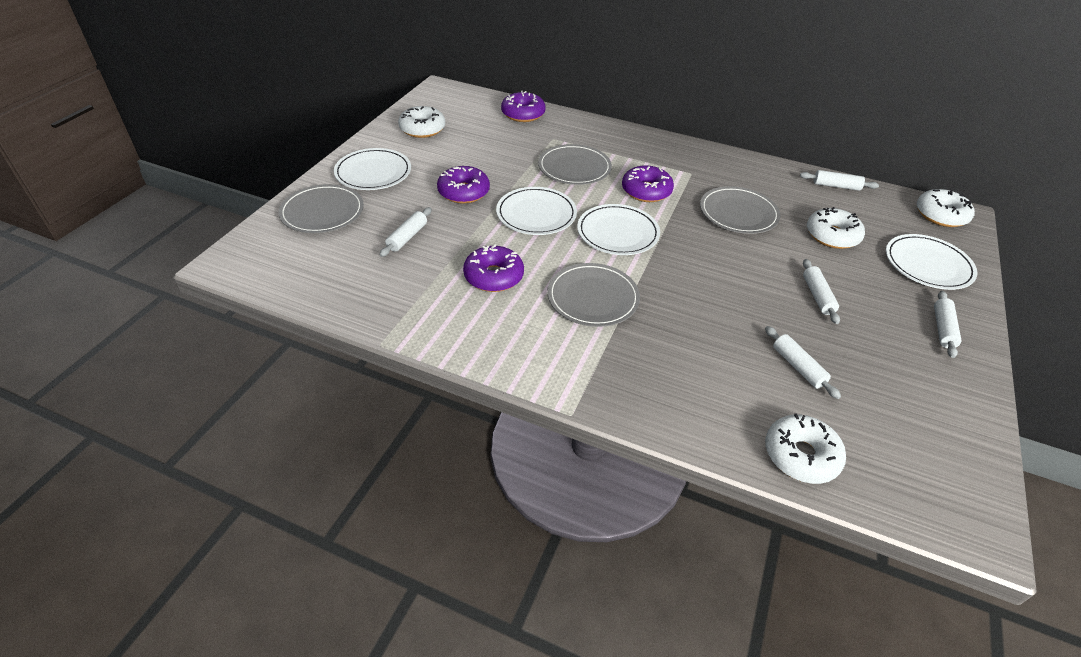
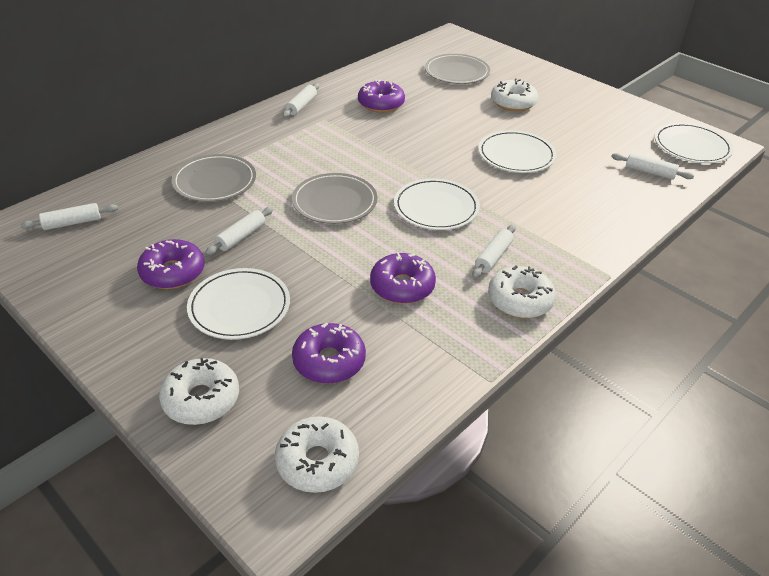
grey plate: 4 -> 3

